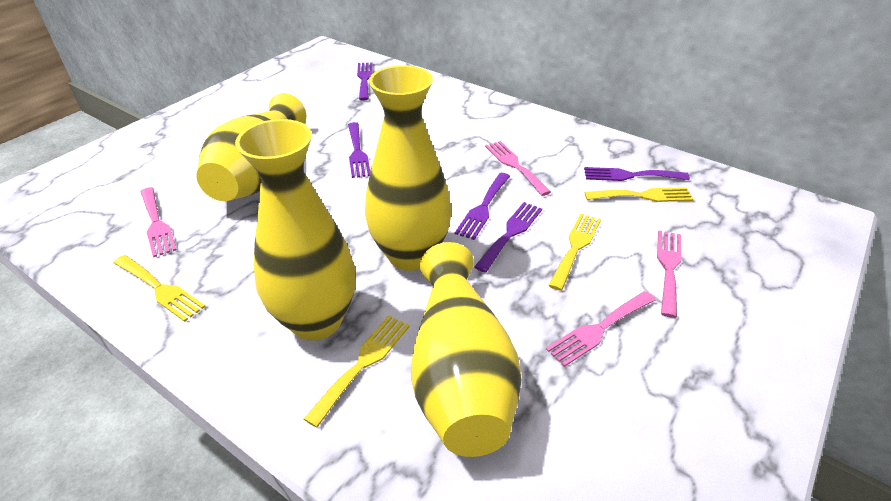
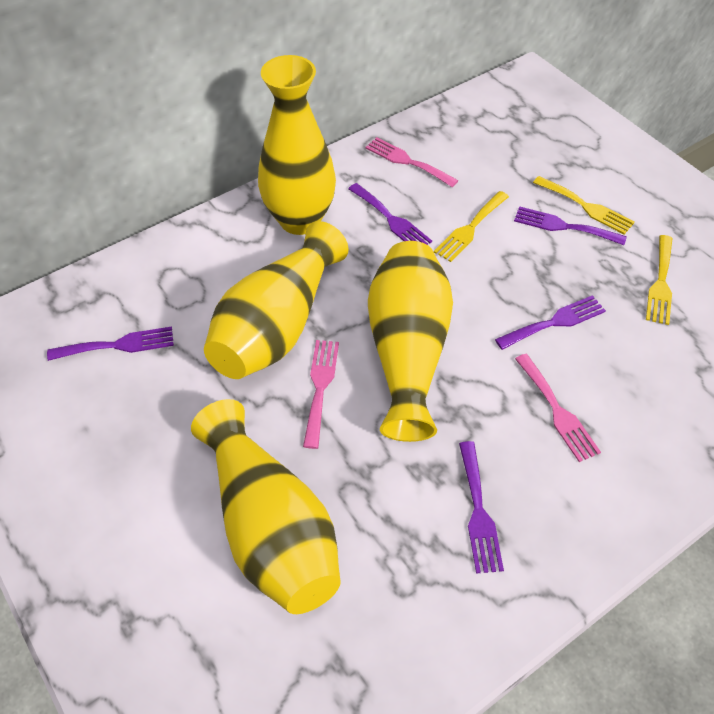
pink fork: 4 -> 3
yellow fork: 4 -> 3

